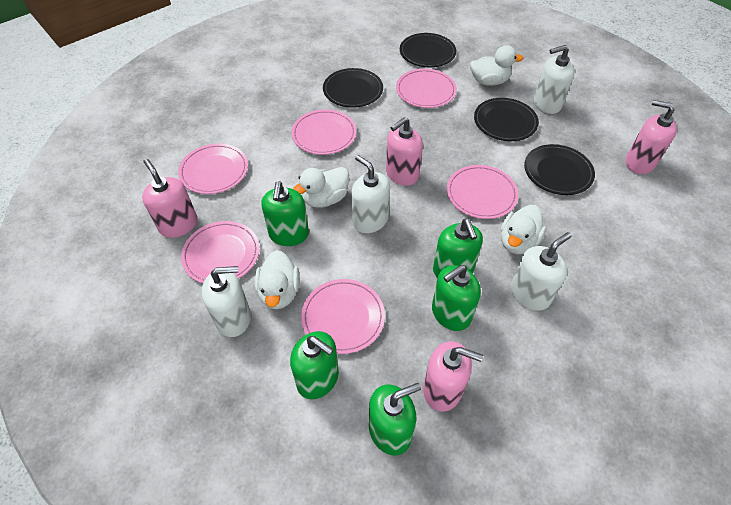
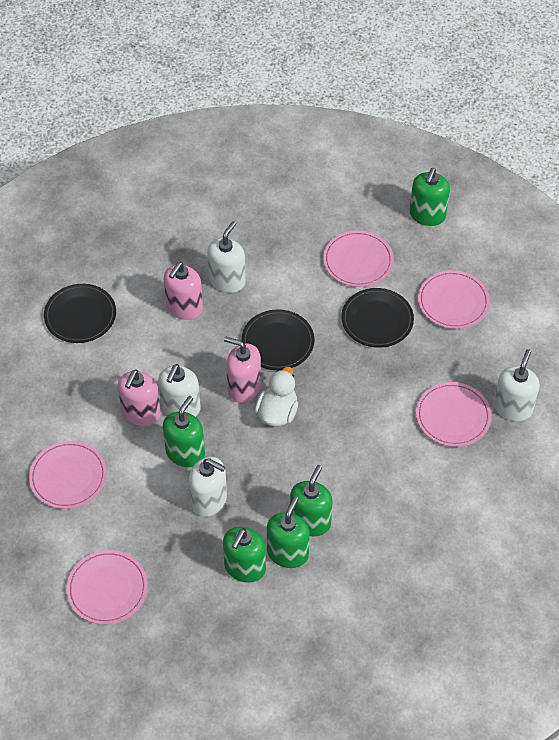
black plate: 4 -> 3
pink plate: 6 -> 5
pink soap dispenser: 4 -> 3
white duck: 4 -> 1

